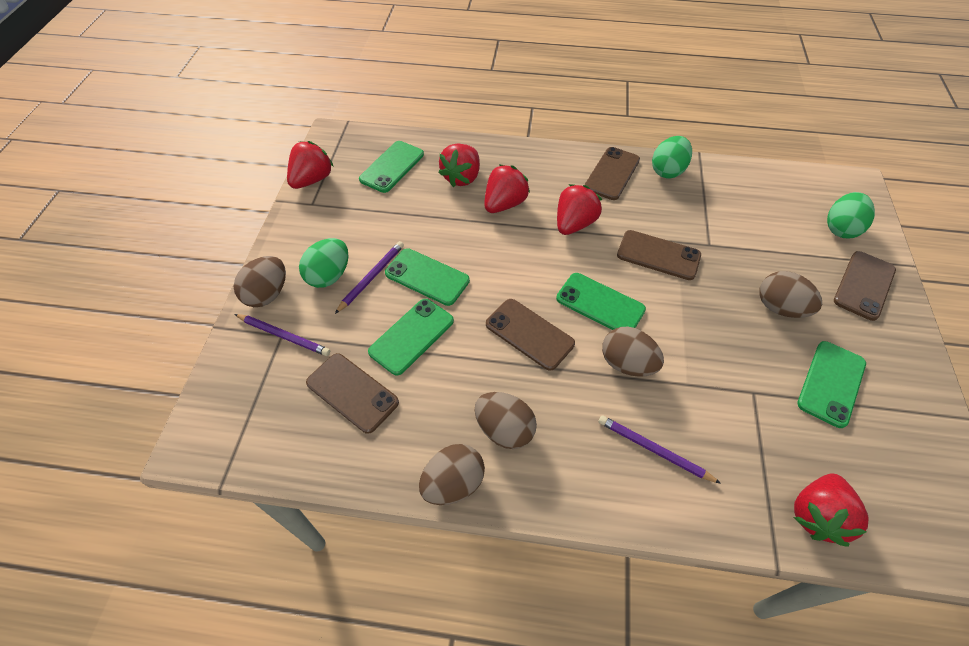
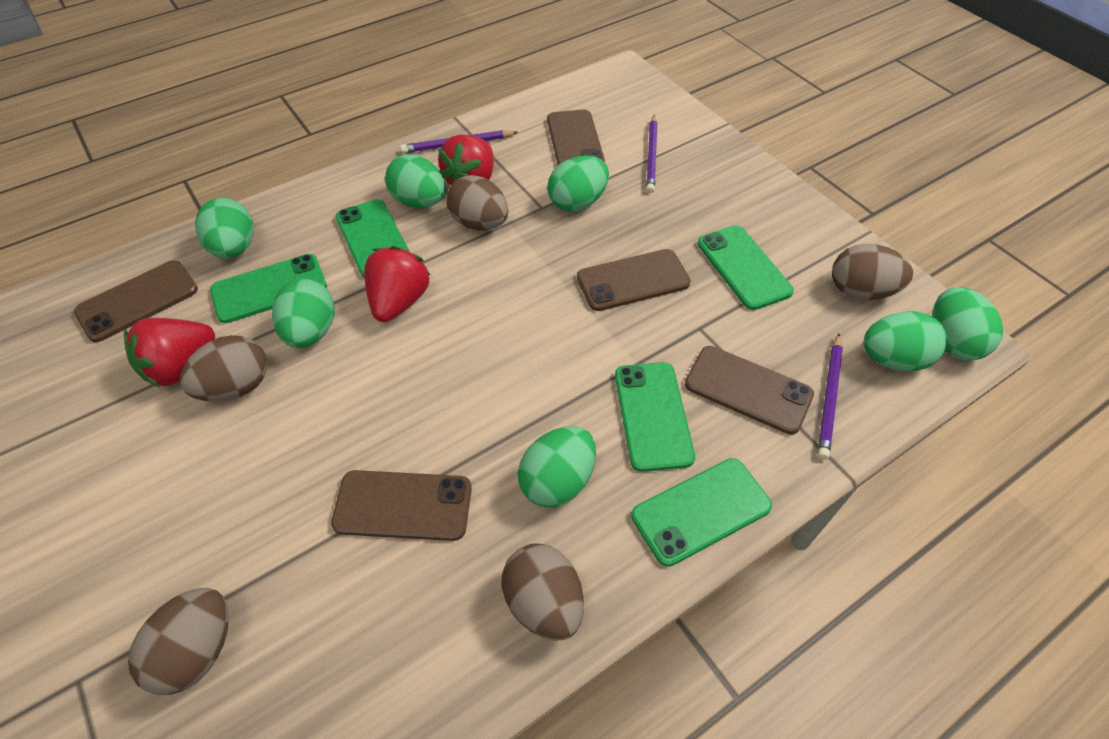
green egg: 3 -> 7
red strawberry: 5 -> 3

